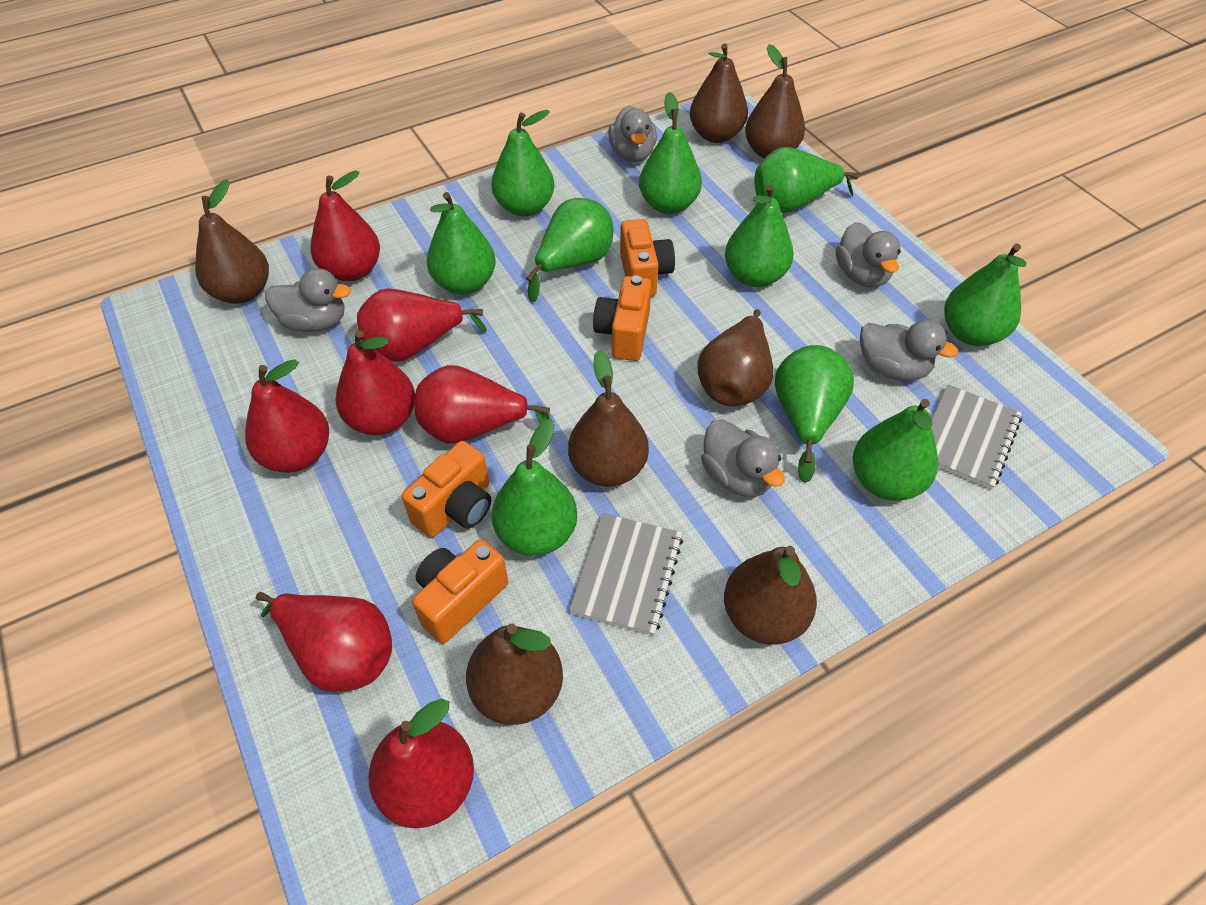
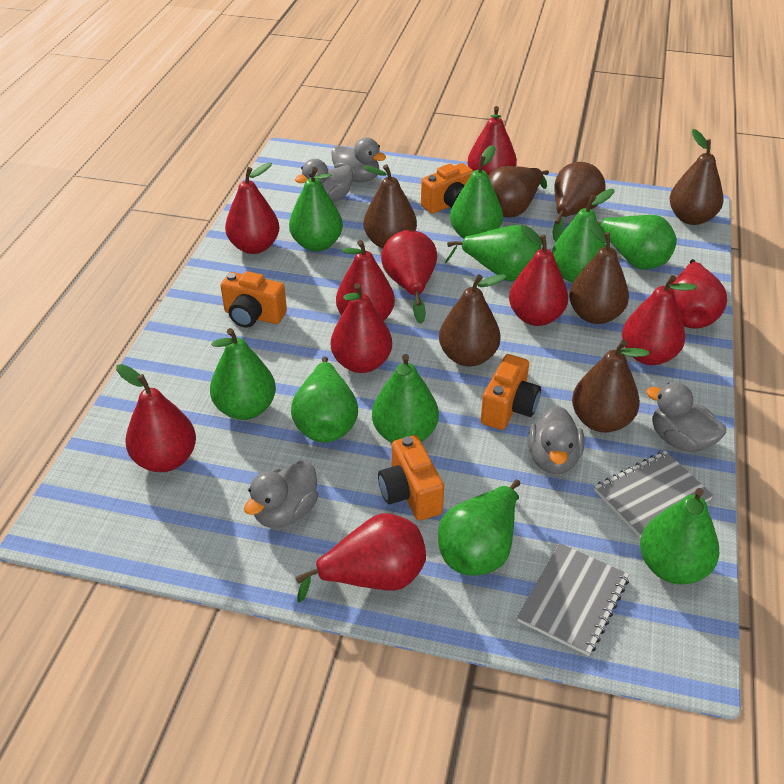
red pear: 7 -> 10

